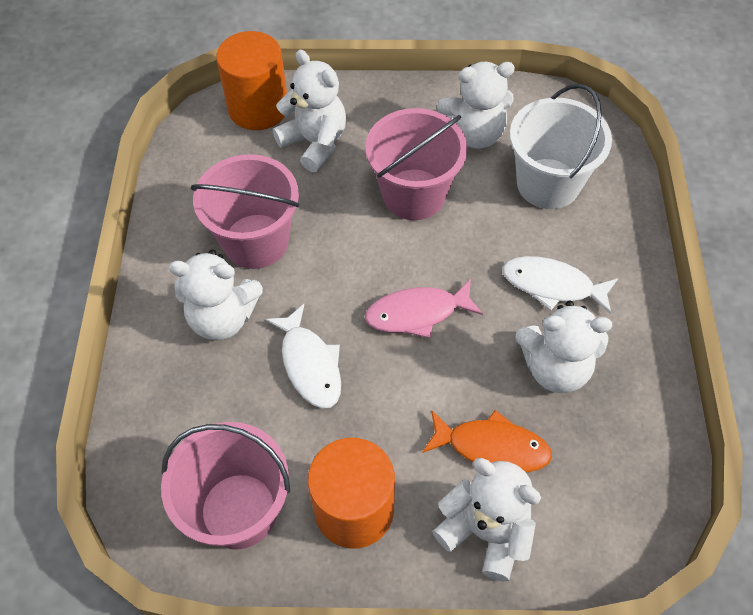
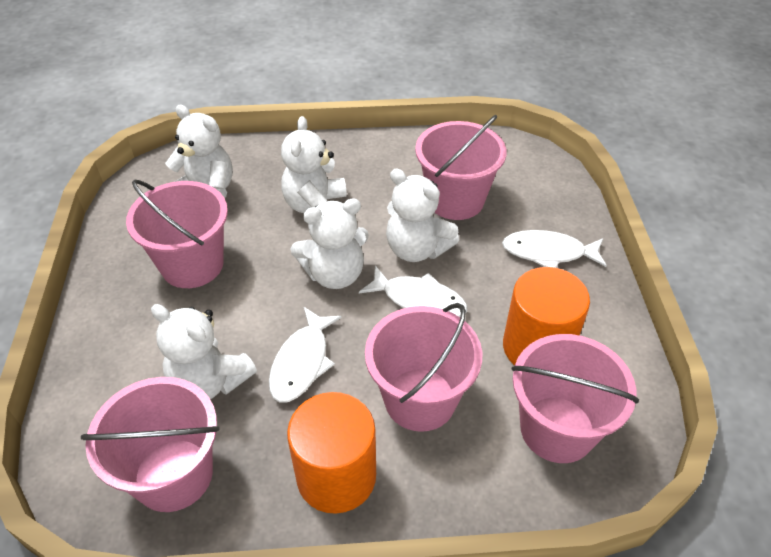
orange fish: 1 -> 0
pink bucket: 3 -> 5
pink fish: 1 -> 0
white bucket: 1 -> 0
white fish: 2 -> 3

